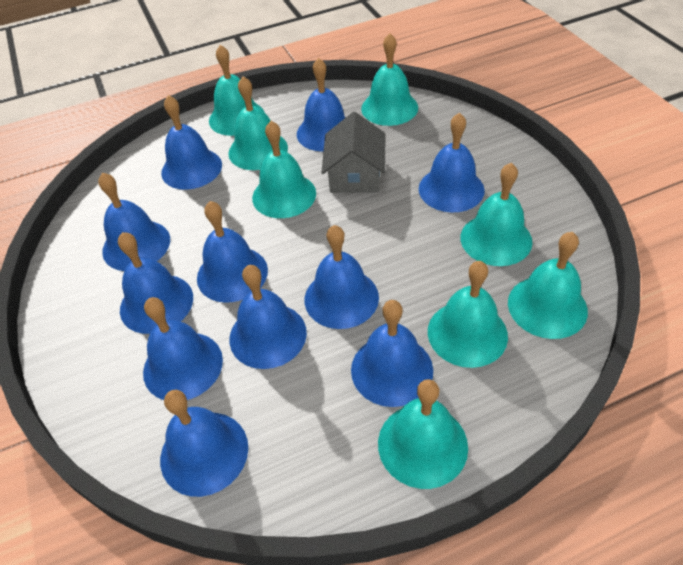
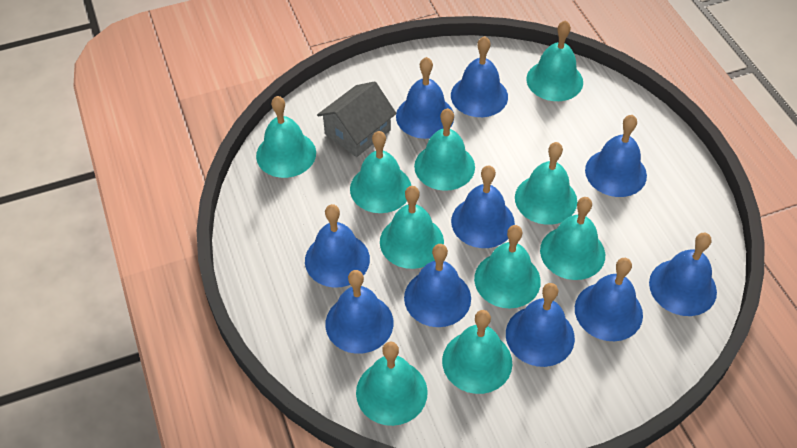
blue bell: 11 -> 10
turquoise bell: 8 -> 10

